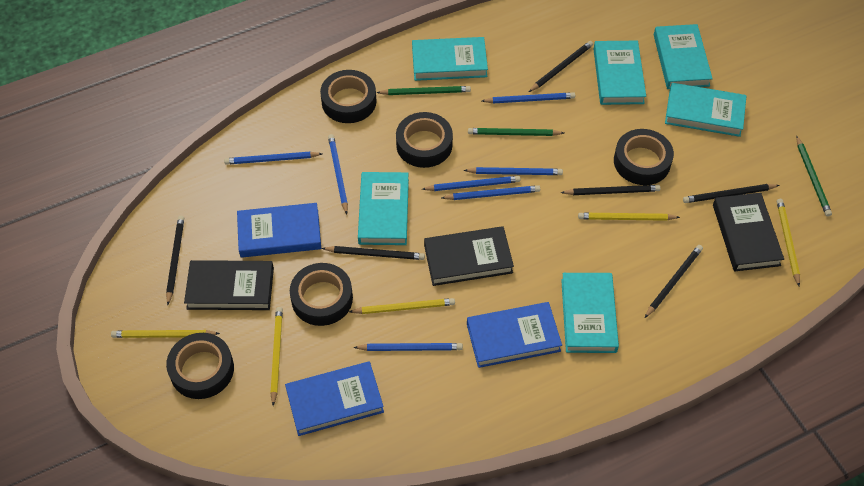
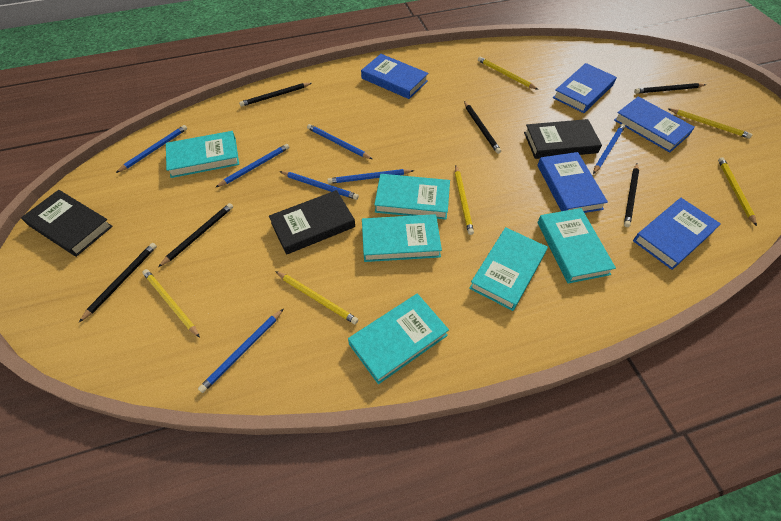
black tape: 5 -> 0
blue book: 3 -> 5
green pencil: 3 -> 0
yellow pencil: 5 -> 6

